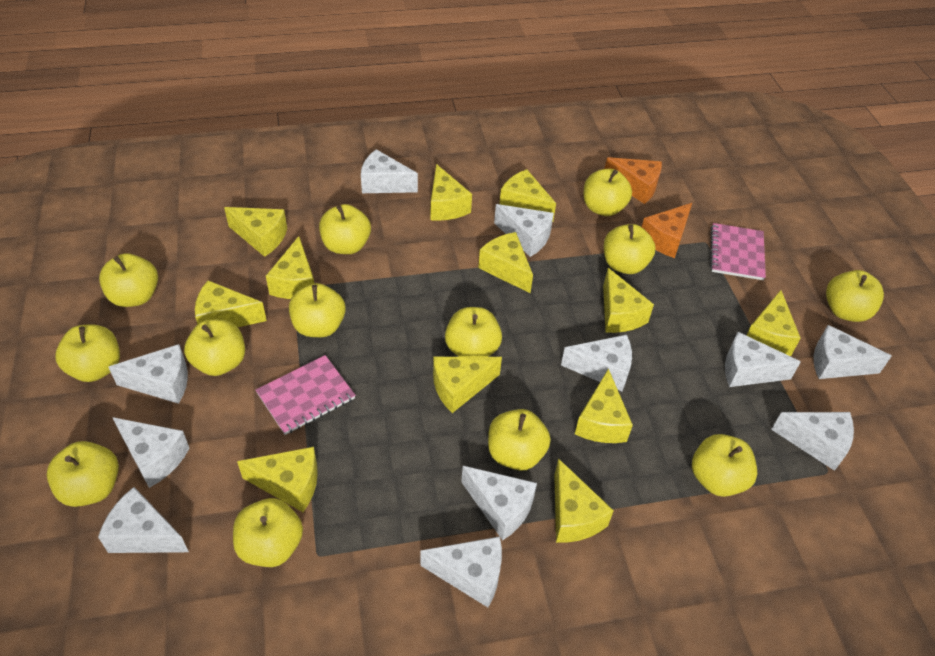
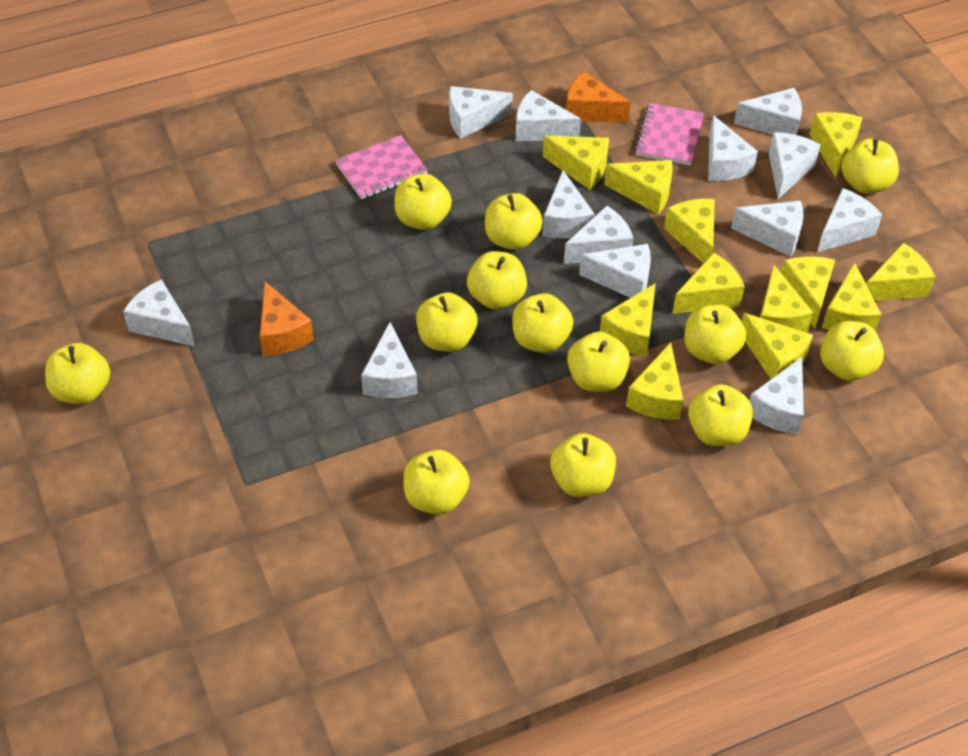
white cheese: 11 -> 13

